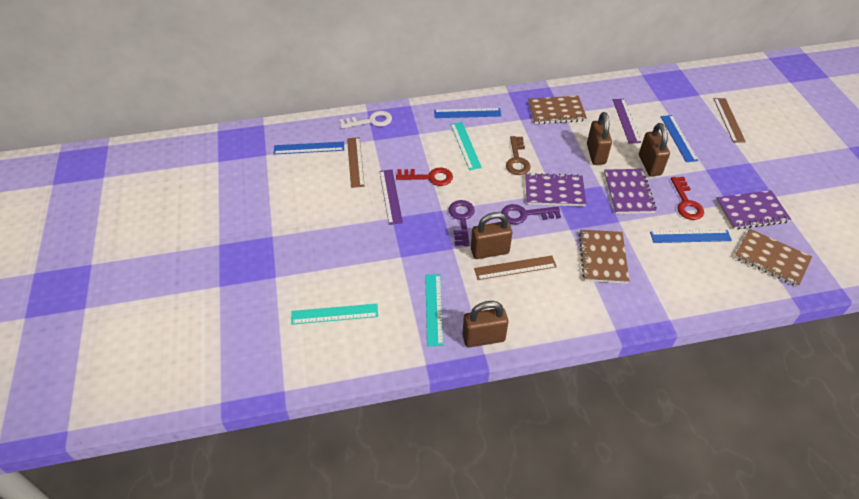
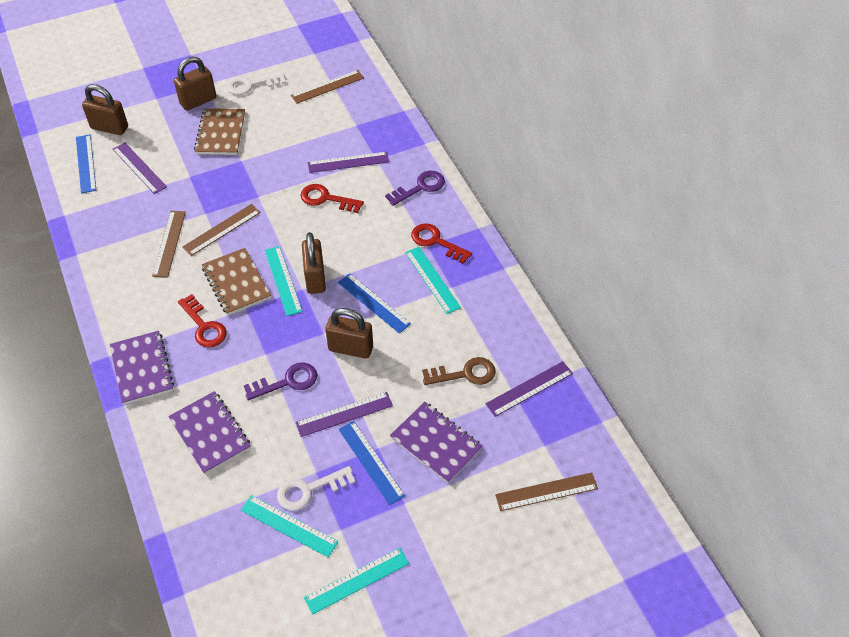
blue ruler: 4 -> 3
brown notebook: 3 -> 2
brown ruler: 3 -> 4
purple ruler: 2 -> 4
red key: 2 -> 3
turquoise ruler: 3 -> 4
white key: 1 -> 2

